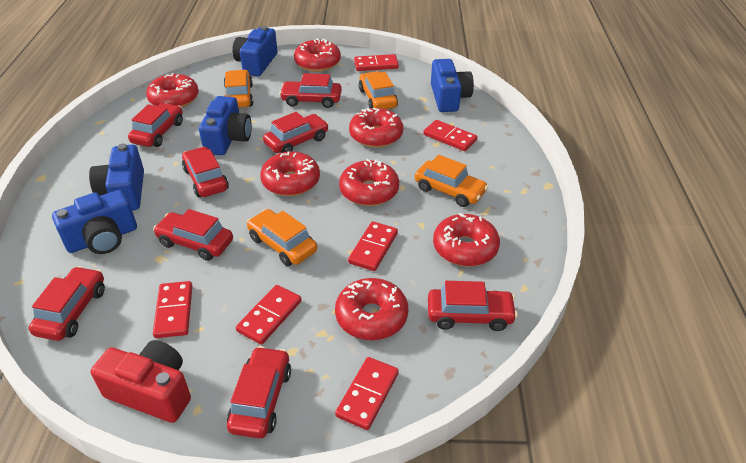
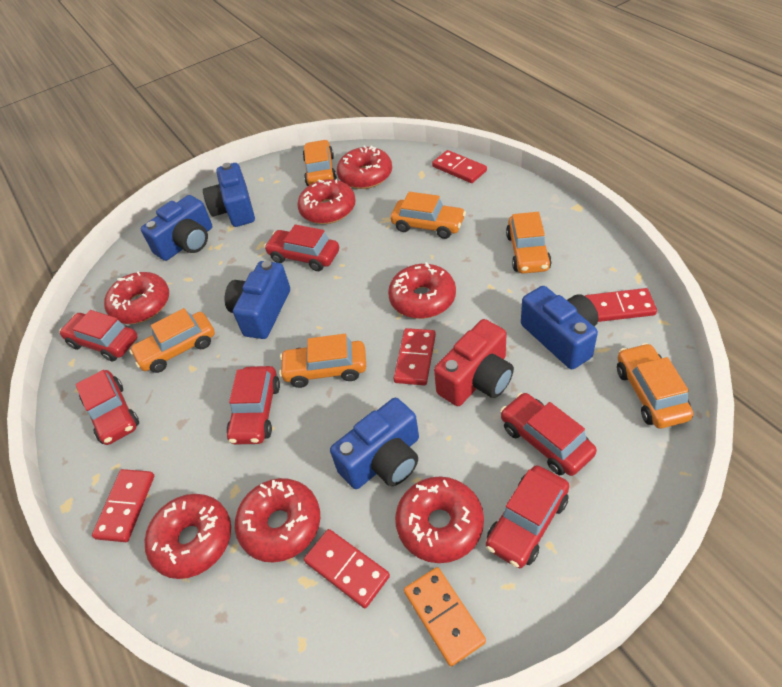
orange car: 4 -> 6
orange domino: 0 -> 1
red car: 8 -> 6
red domino: 6 -> 5

